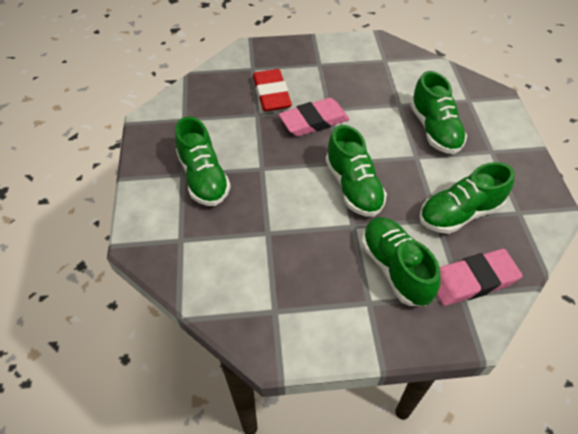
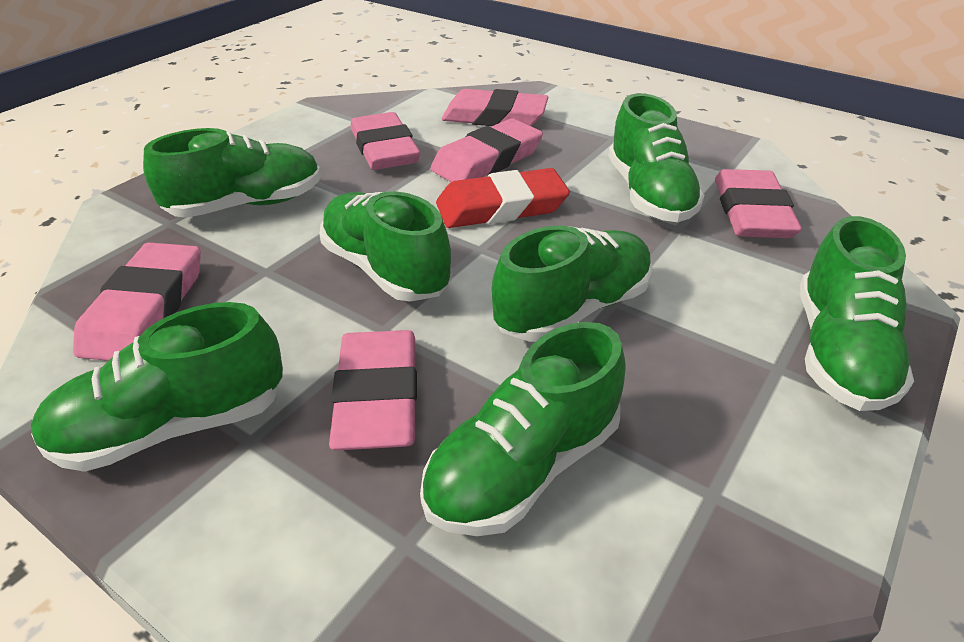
green shoe: 5 -> 7
pink eraser: 2 -> 6

